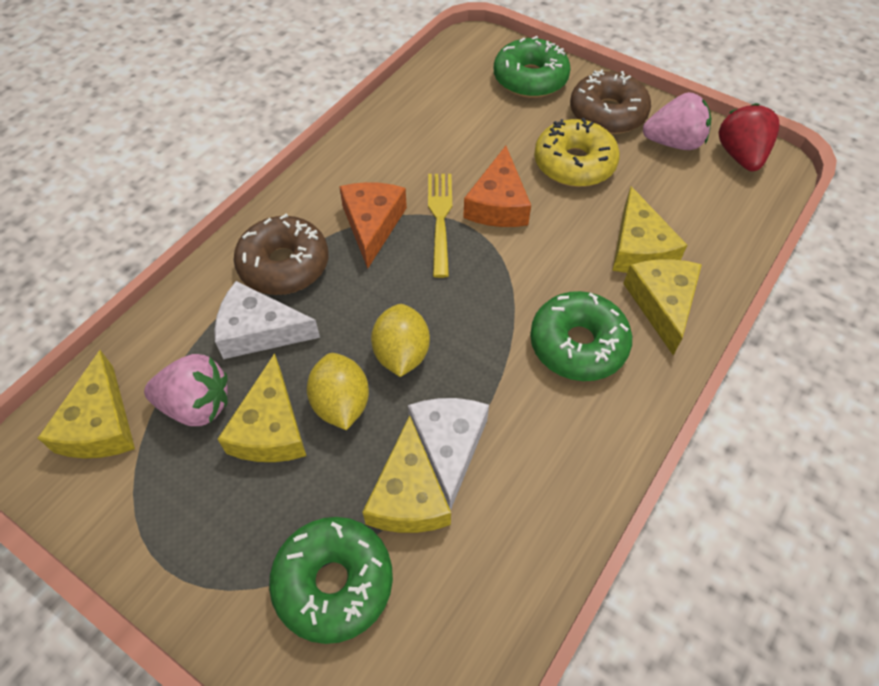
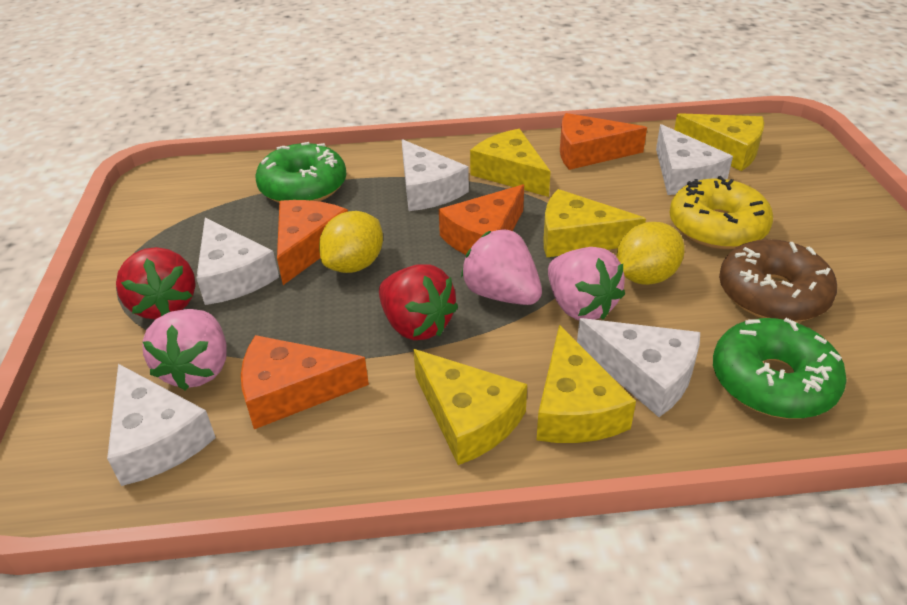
brown donut: 2 -> 1
green donut: 3 -> 2
orange cheese: 2 -> 4
pink strawberry: 2 -> 3
red strawberry: 1 -> 2
white cheese: 2 -> 5
yellow fork: 1 -> 0

